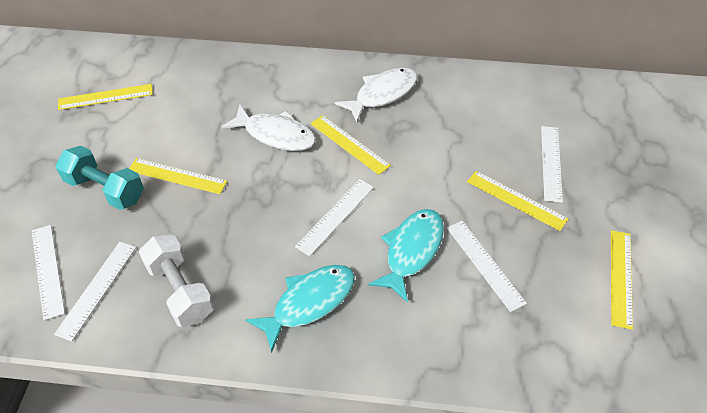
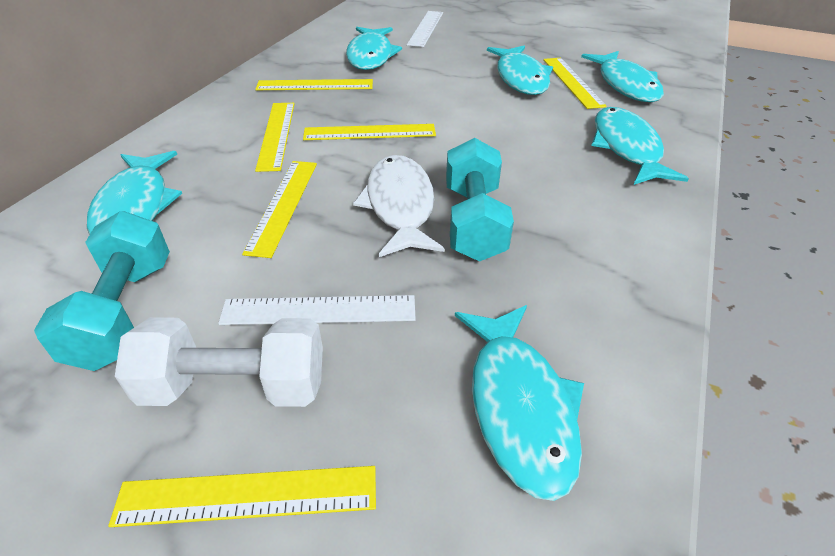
turquoise dumbbell: 1 -> 2
turquoise fish: 2 -> 6
white fish: 2 -> 1
white ruler: 5 -> 2
yellow ruler: 5 -> 6

